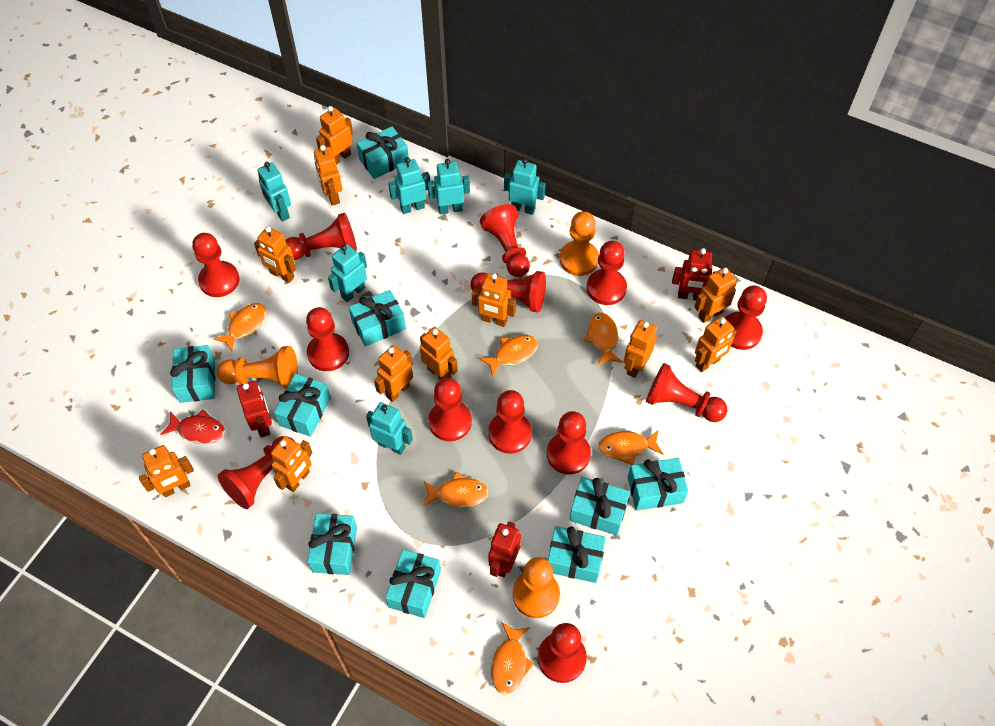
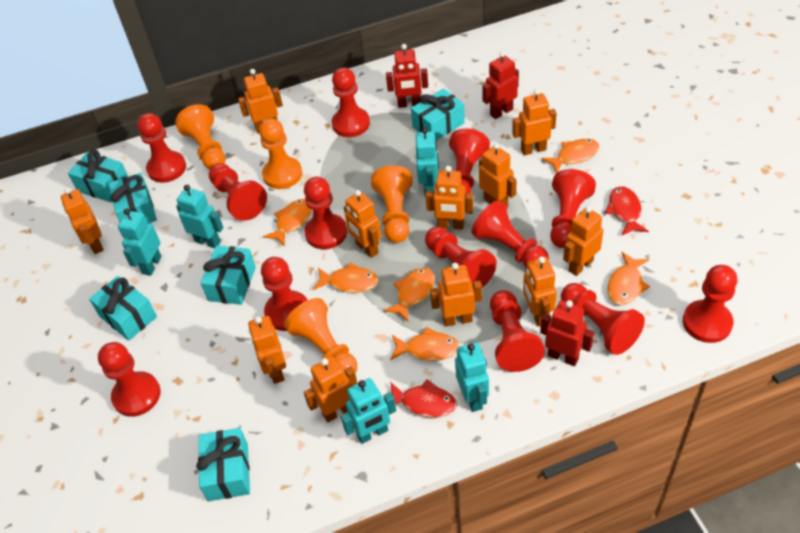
orange pawn: 3 -> 4
red fish: 1 -> 2
turquoise gift: 9 -> 6
turquoise robot: 6 -> 5

